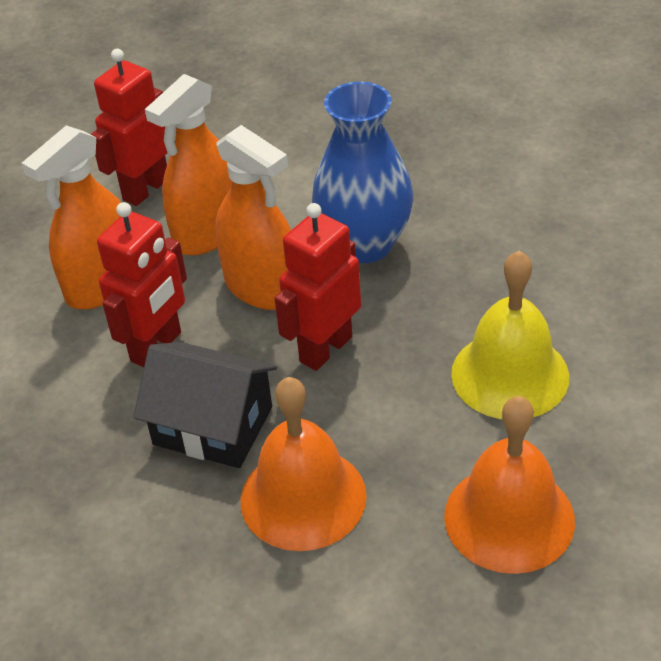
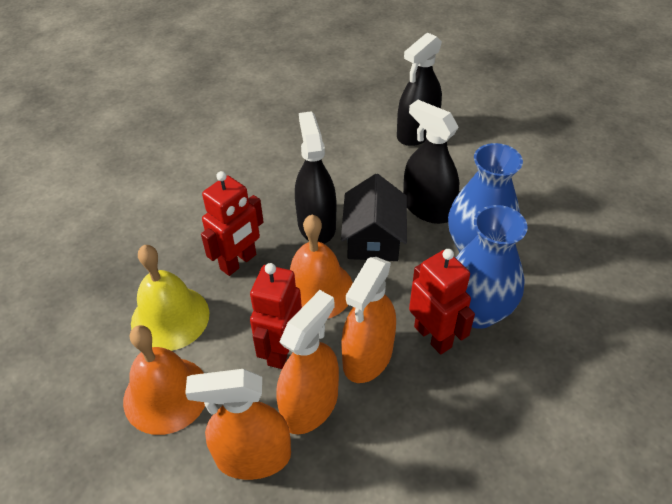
black spray bottle: 0 -> 3
blue vase: 1 -> 2

